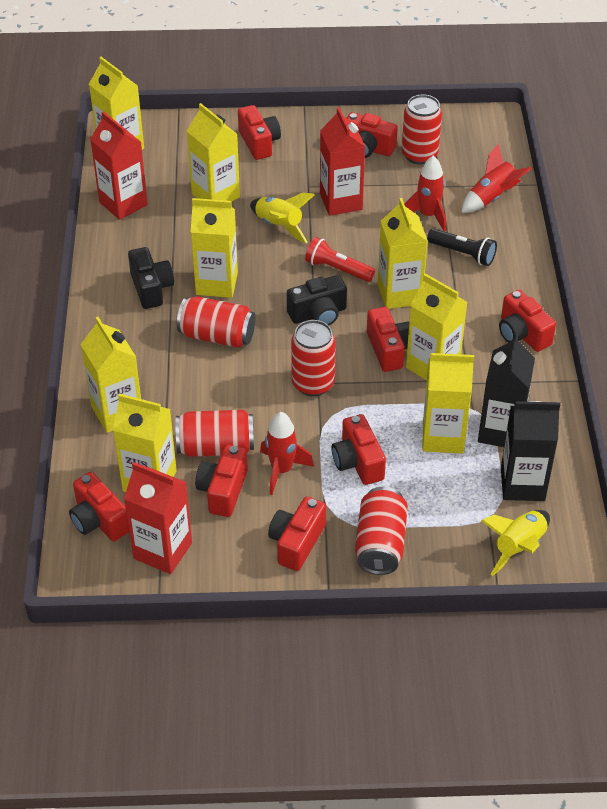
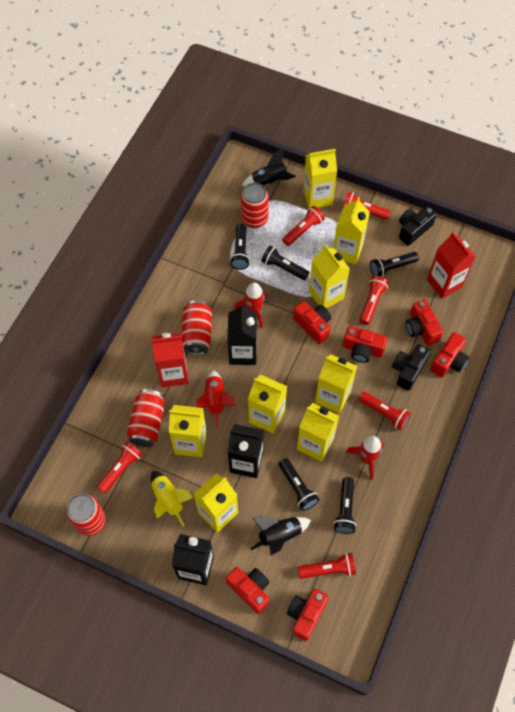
black carton: 2 -> 3
black flashlight: 1 -> 5
black rocket: 0 -> 2
red camera: 8 -> 6
red can: 5 -> 4
red carton: 3 -> 2
red flashlight: 1 -> 6
yellow rocket: 2 -> 1

